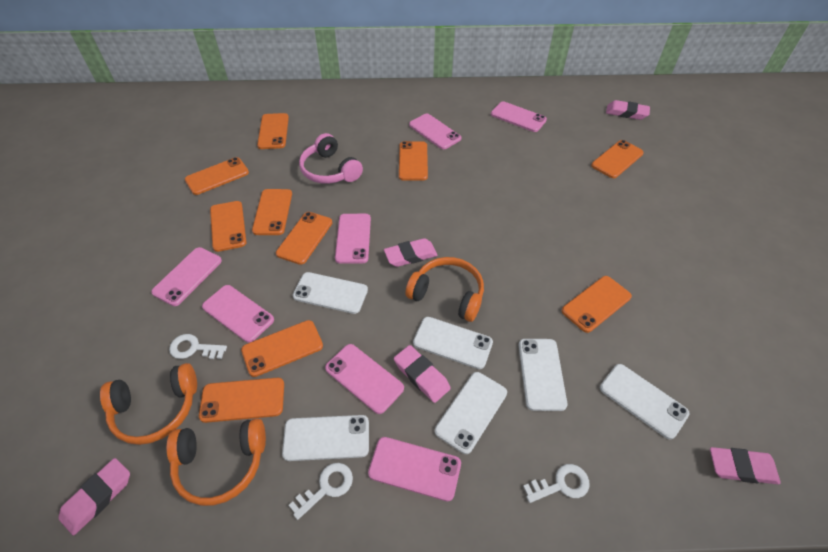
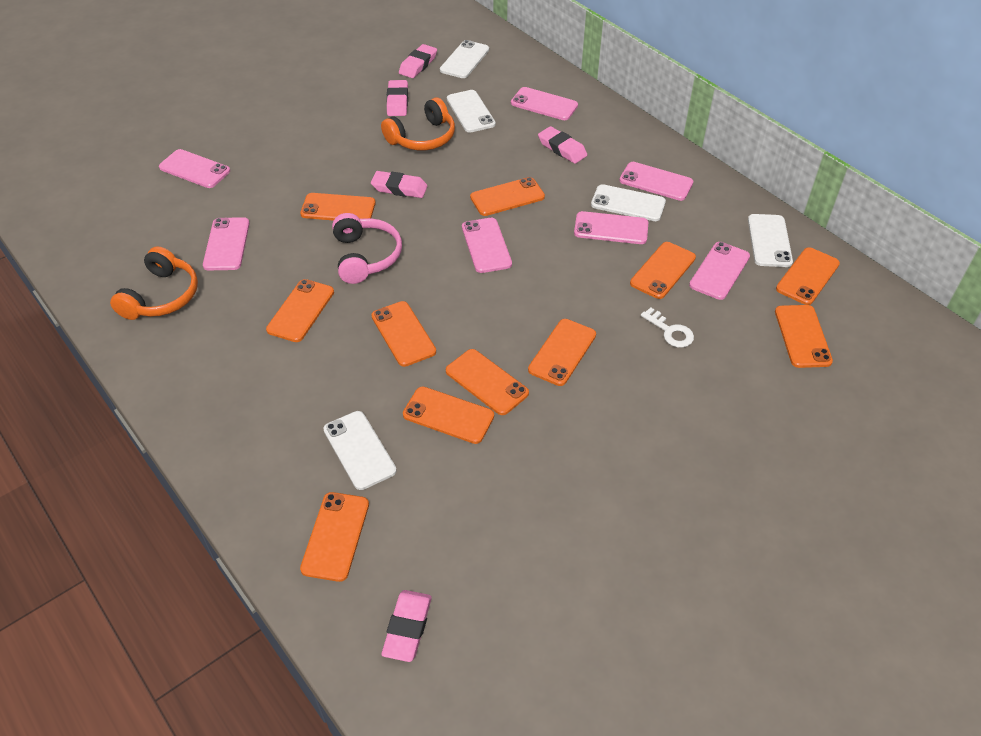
orange headphones: 3 -> 2
orange phone: 10 -> 11
white key: 3 -> 1
white phone: 6 -> 5

